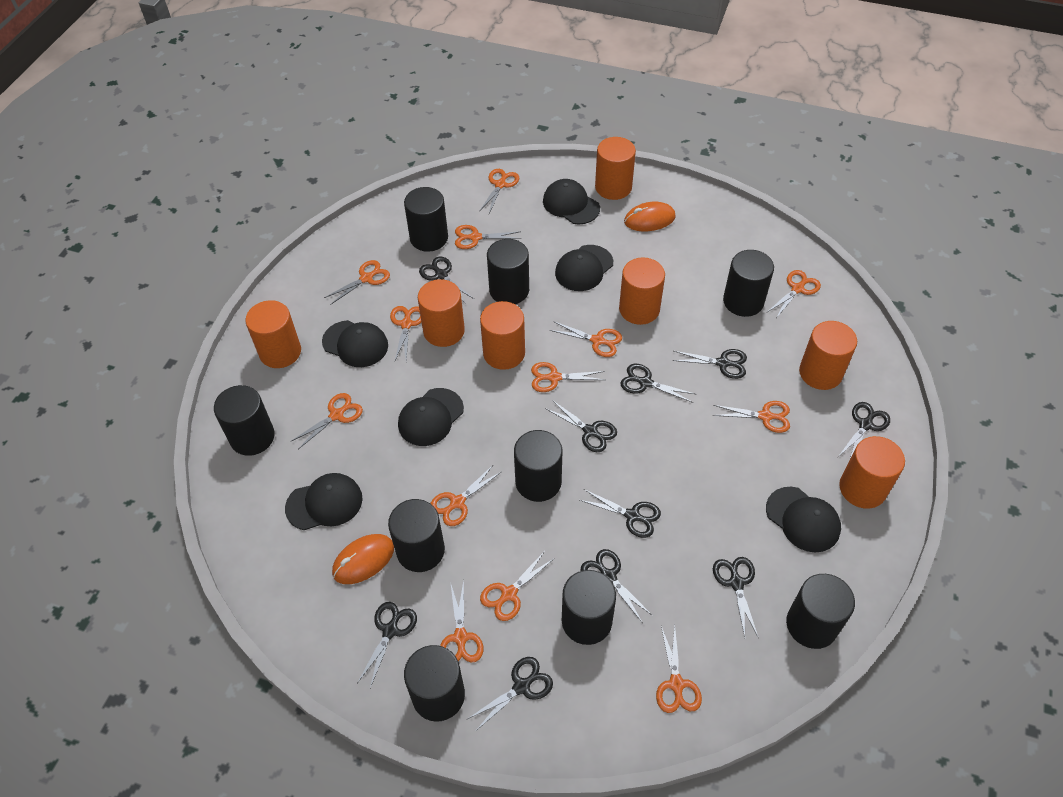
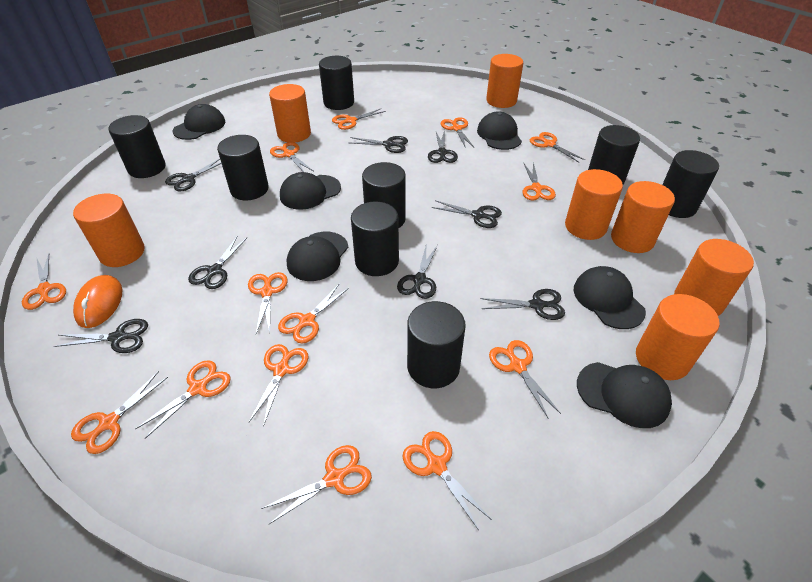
black cylinder: 9 -> 8
black scissors: 10 -> 8
orange mouse: 2 -> 1
orange scissors: 13 -> 14

